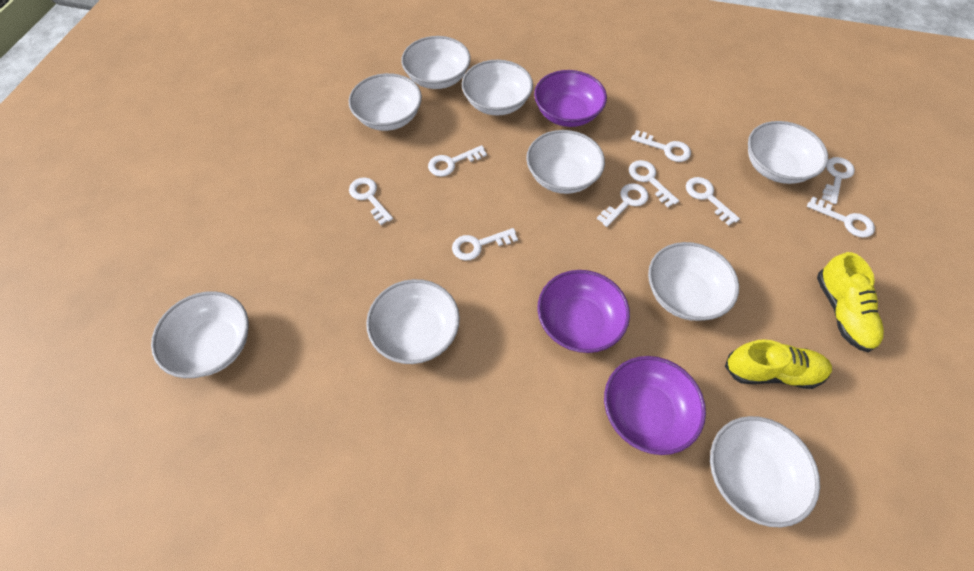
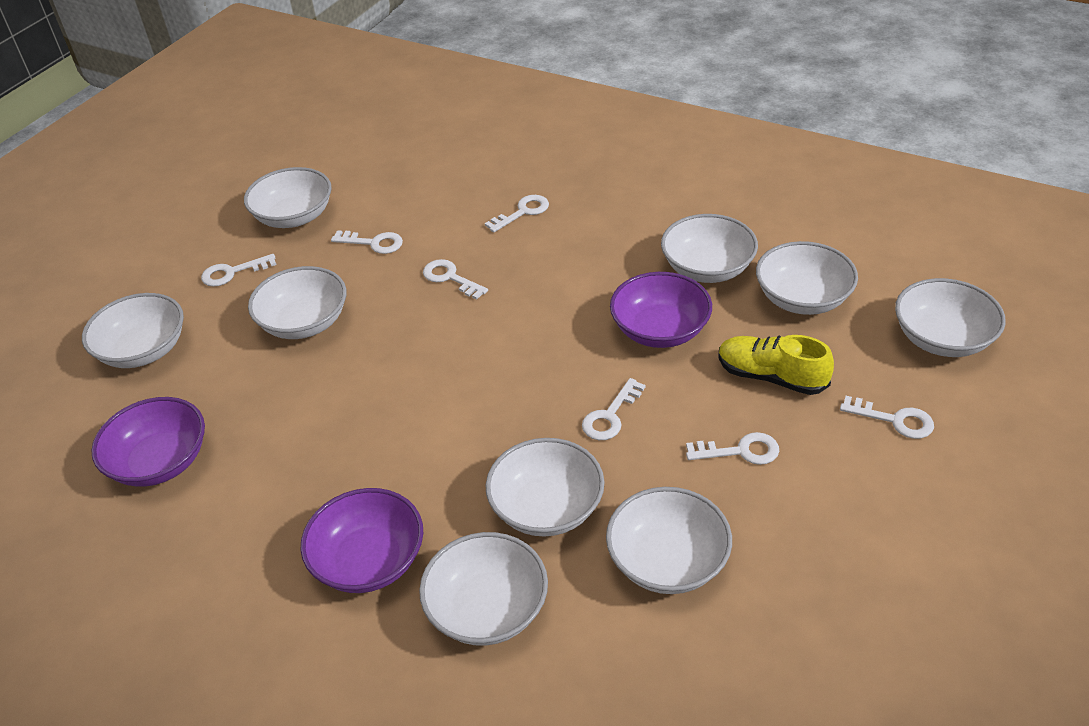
white key: 9 -> 7
yellow shoe: 2 -> 1

